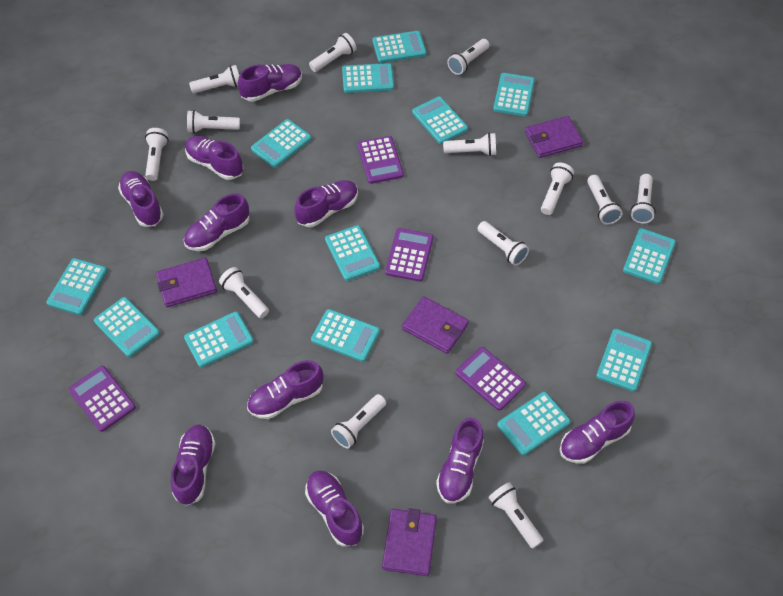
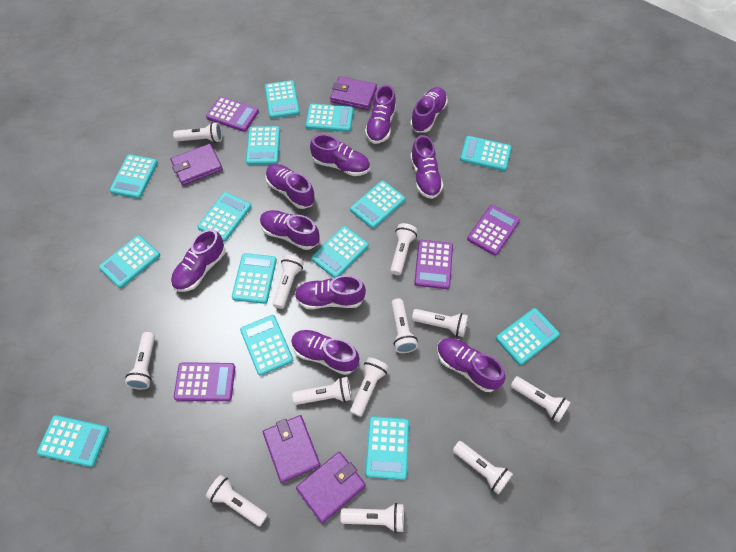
turquoise calculator: 13 -> 14
white flashlight: 13 -> 12

